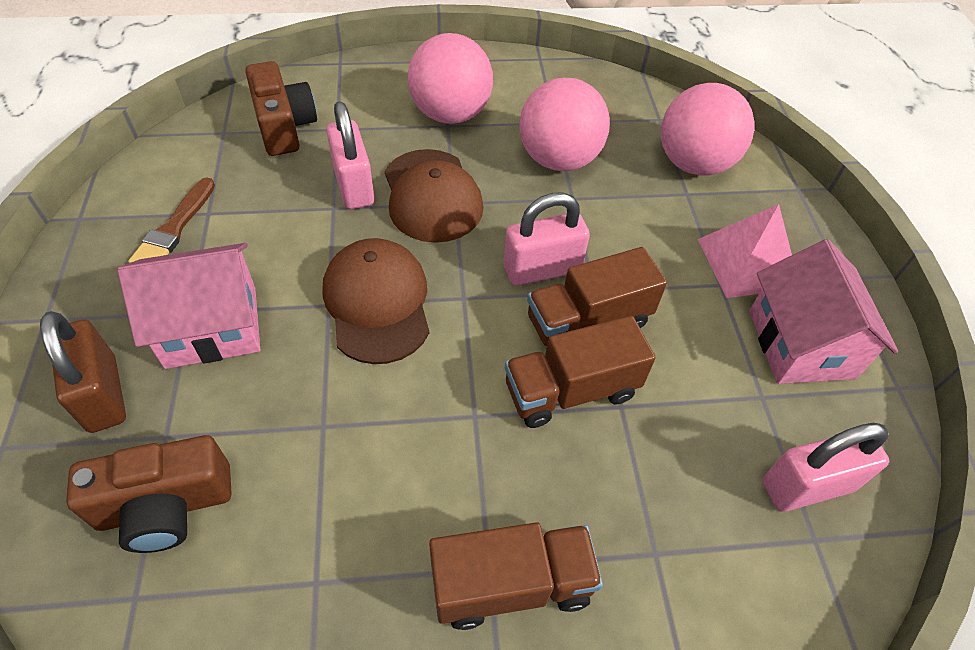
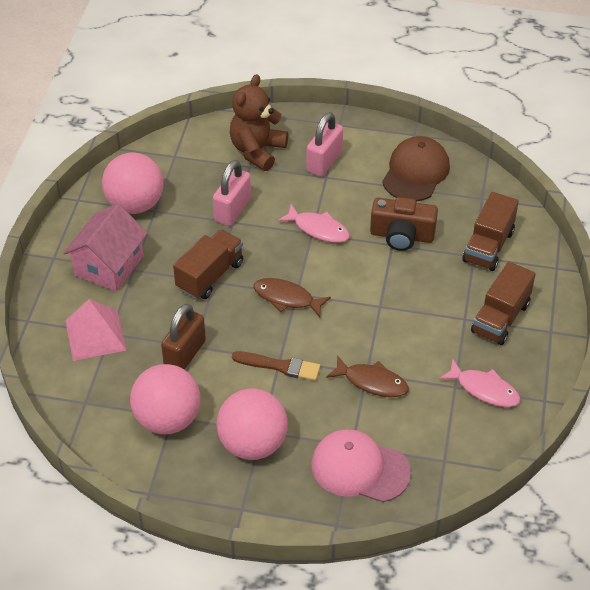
brown camera: 2 -> 1
brown cap: 2 -> 1
brown fish: 0 -> 2
brown teddy bear: 0 -> 1
pink cap: 0 -> 1
pink fish: 0 -> 2
pink house: 2 -> 1
pink padlock: 3 -> 2

